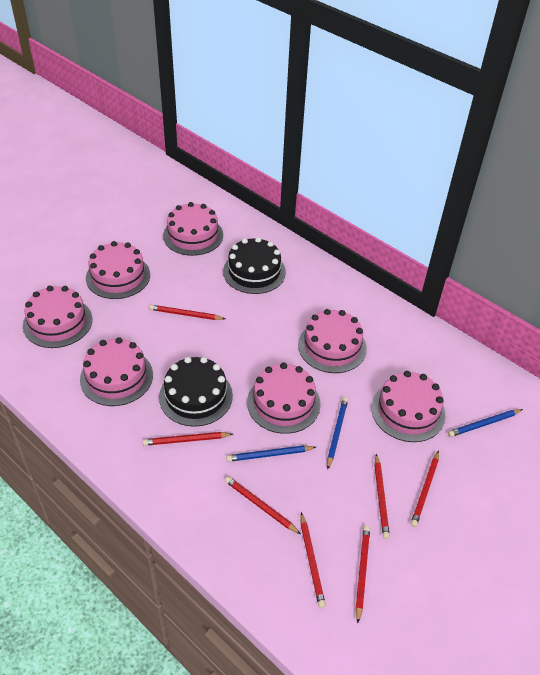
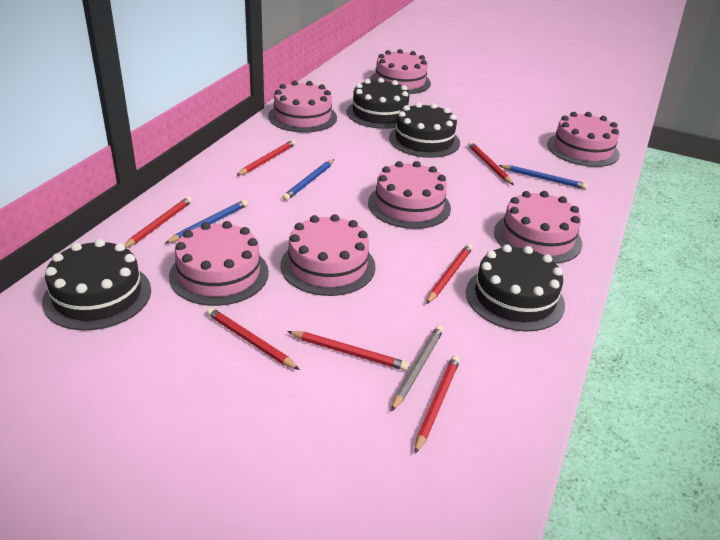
black cake: 2 -> 4
grey pencil: 0 -> 1

